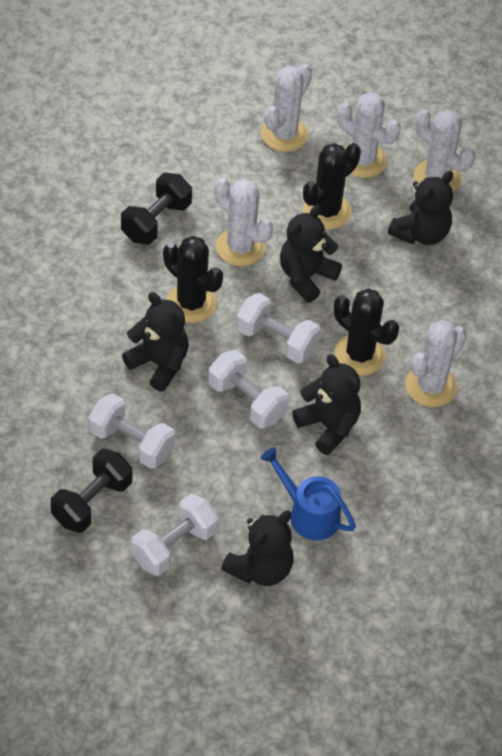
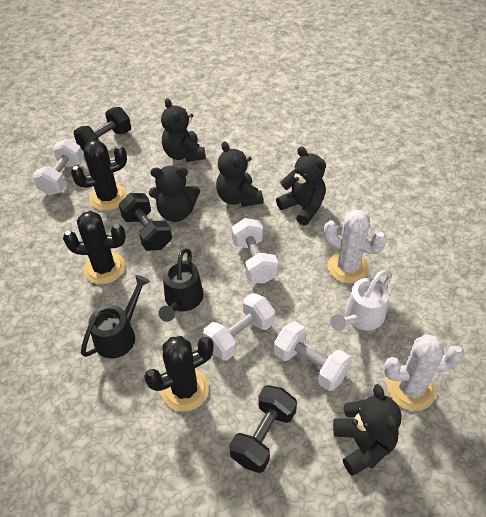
black dumbbell: 2 -> 3
black watering can: 0 -> 2
blue watering can: 1 -> 0
white cactus: 5 -> 2
white watering can: 0 -> 1

